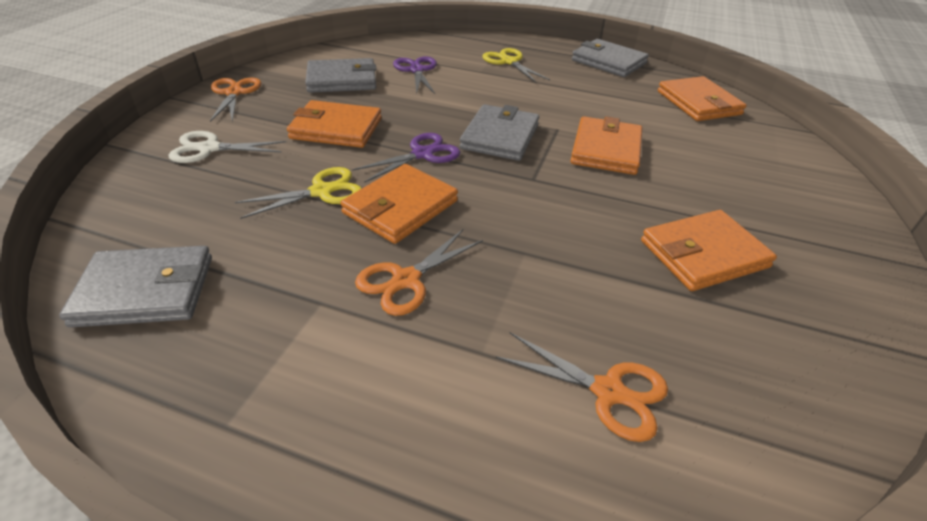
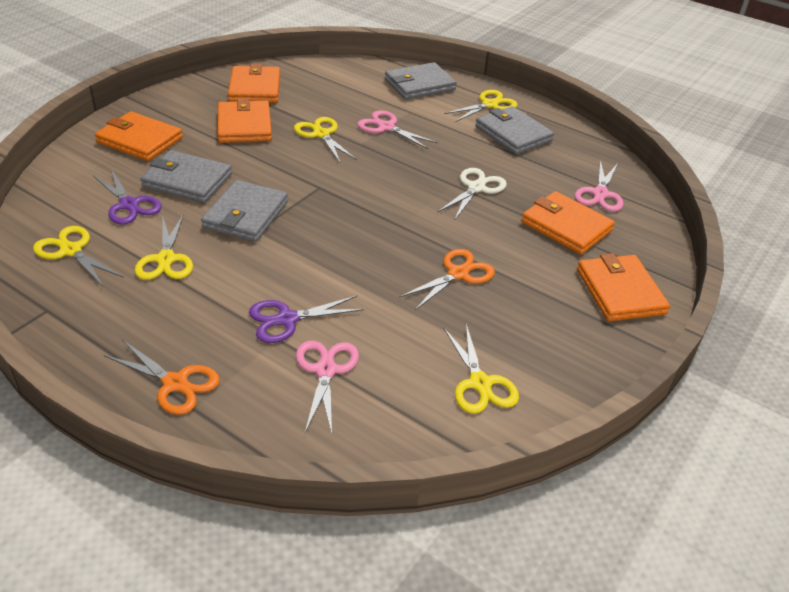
orange scissors: 3 -> 2
pink scissors: 0 -> 3
yellow scissors: 2 -> 5

